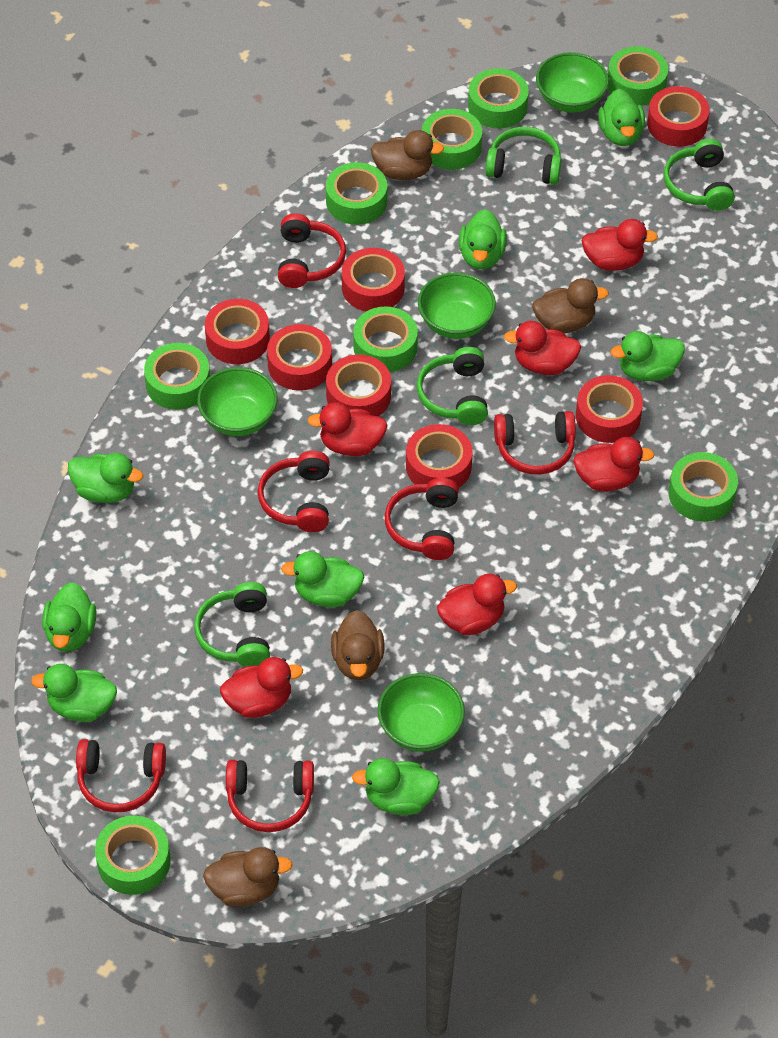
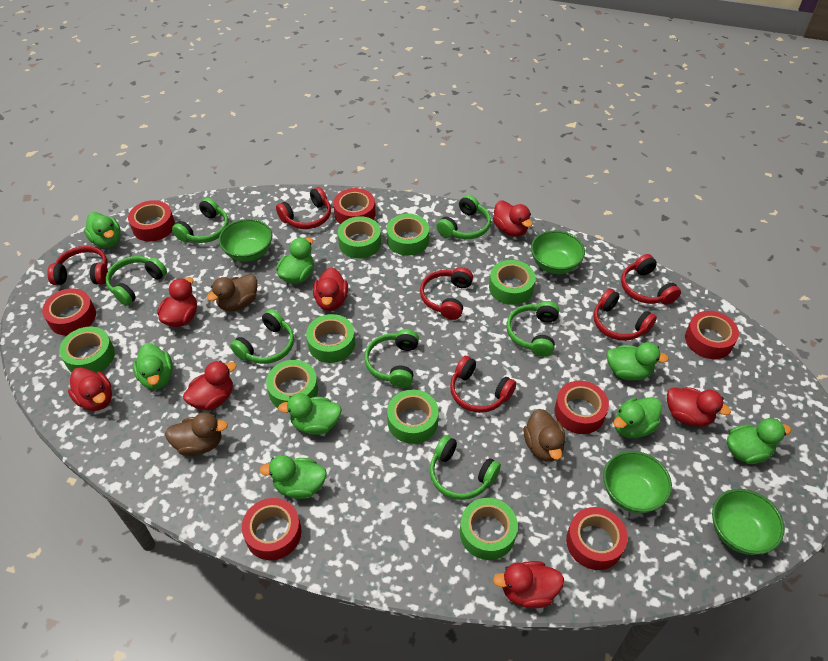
brown duck: 4 -> 3
green headphones: 4 -> 7
red duck: 6 -> 7

